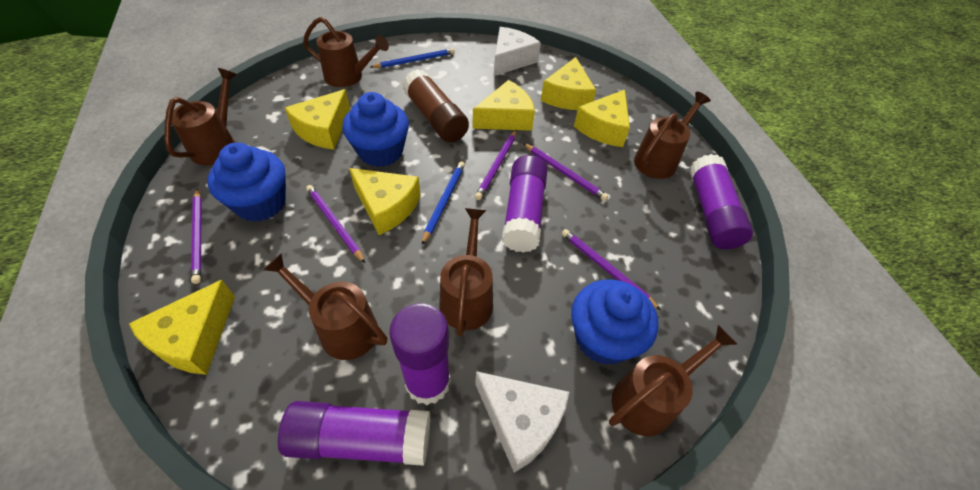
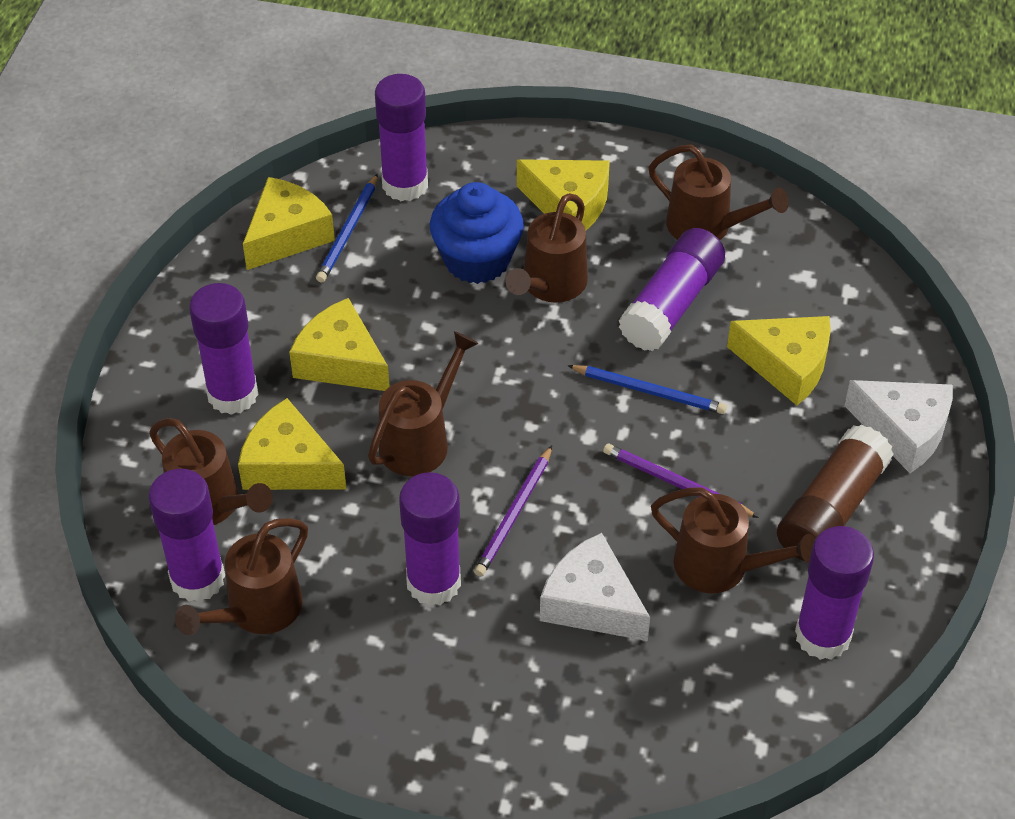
blue cupcake: 3 -> 1
purple glue stick: 4 -> 6
purple pencil: 5 -> 2
yellow cheese: 6 -> 5

